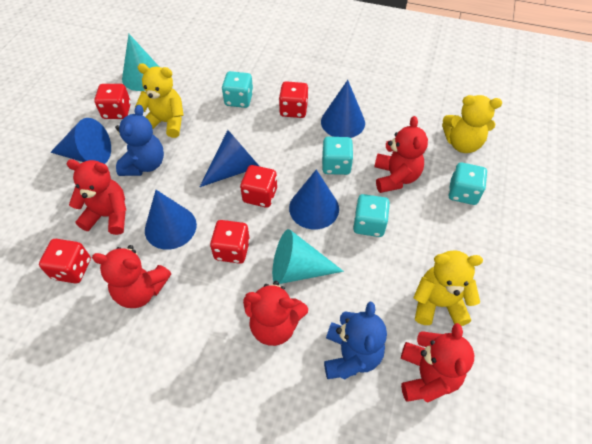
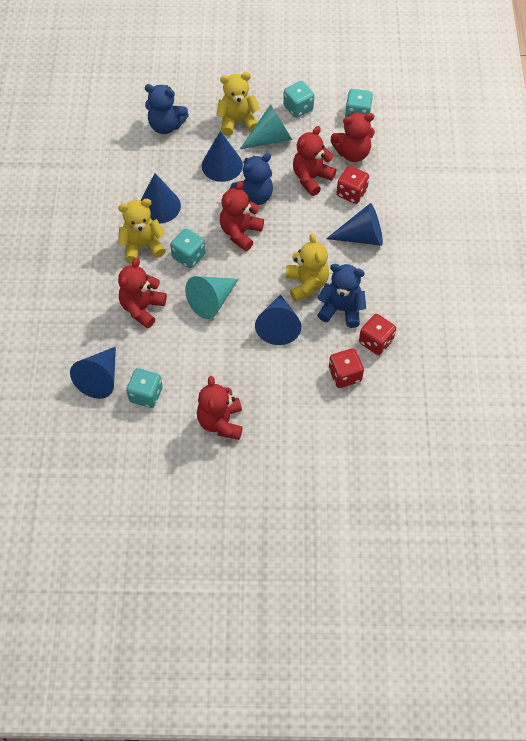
blue teddy bear: 2 -> 3
red dice: 5 -> 3

